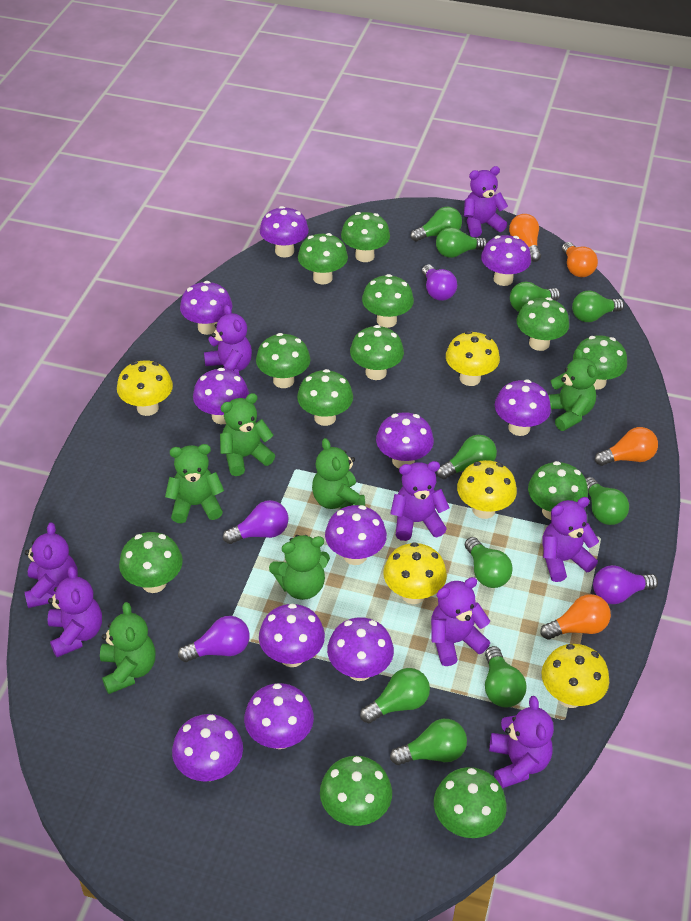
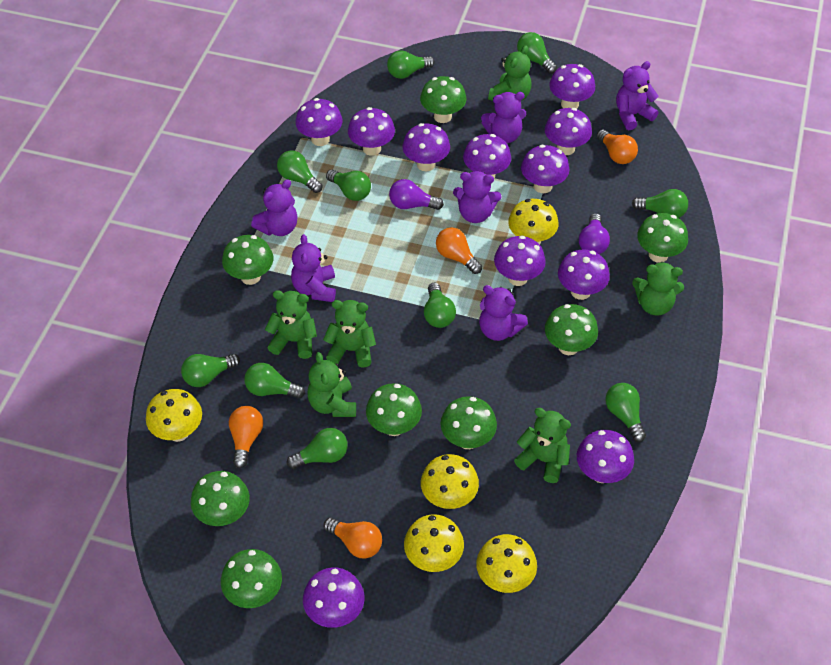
green mushroom: 12 -> 8
purple light bulb: 4 -> 2
purple teddy bear: 8 -> 6

